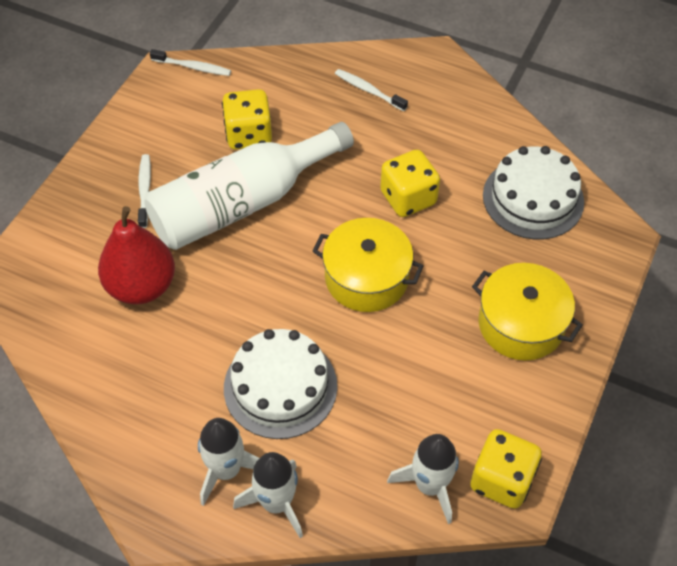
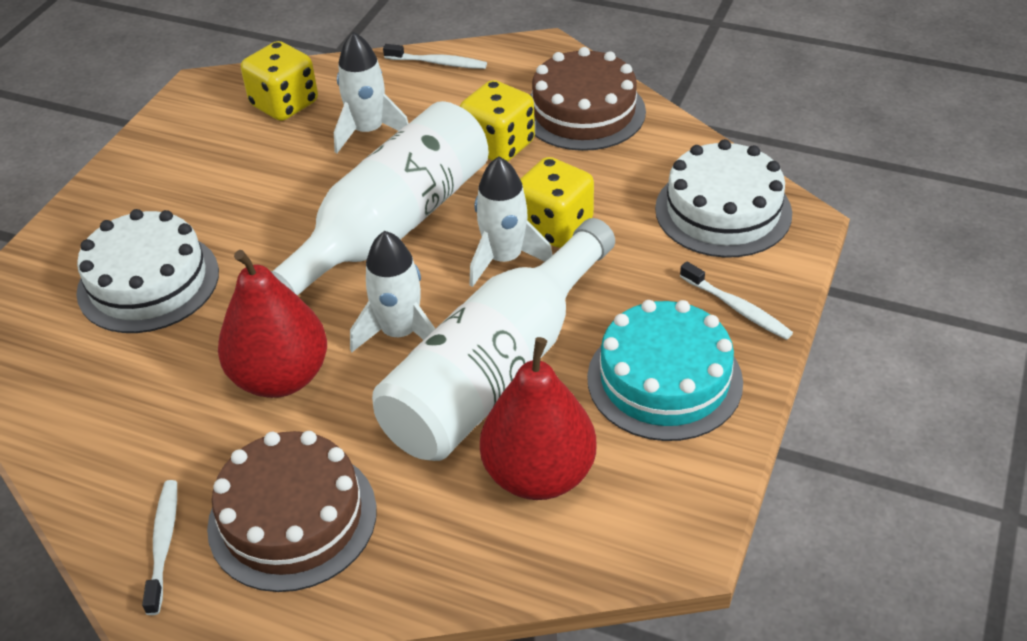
brown cake: 0 -> 2
red pear: 1 -> 2
turquoise cake: 0 -> 1
white bottle: 1 -> 2
yellow pot: 2 -> 0

